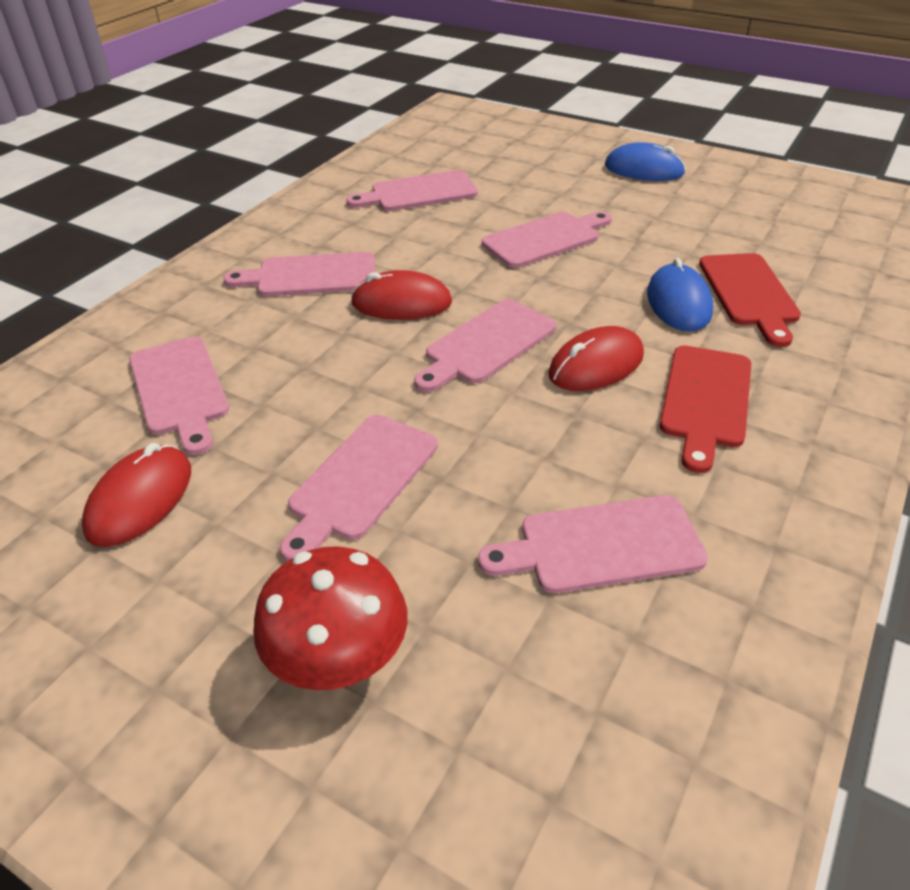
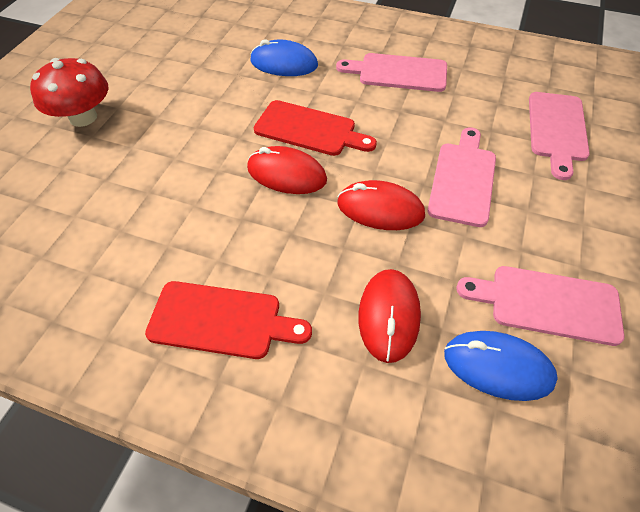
pink cutting board: 7 -> 4

